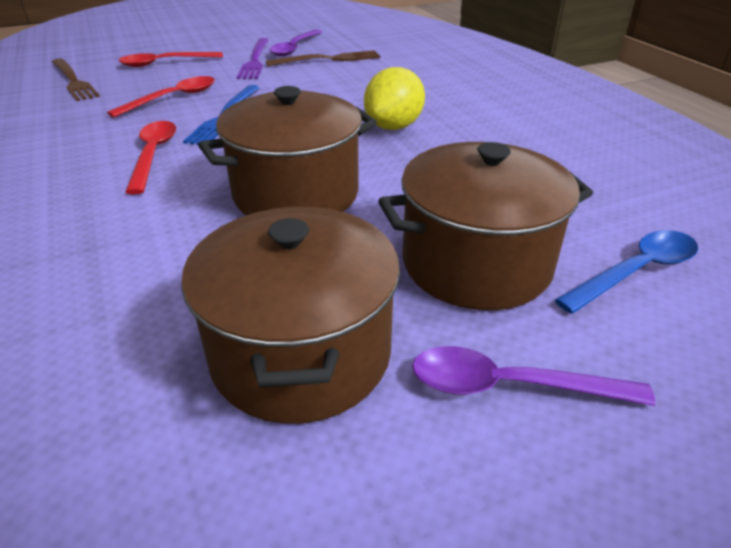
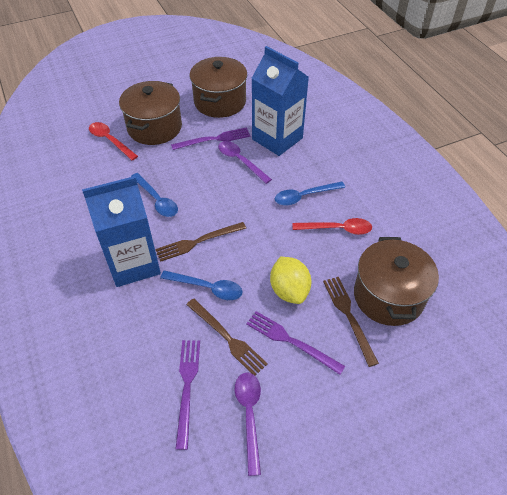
blue carton: 0 -> 2
blue fork: 1 -> 0
blue spoon: 1 -> 3
brown fork: 2 -> 3
purple fork: 1 -> 3
red spoon: 3 -> 2

